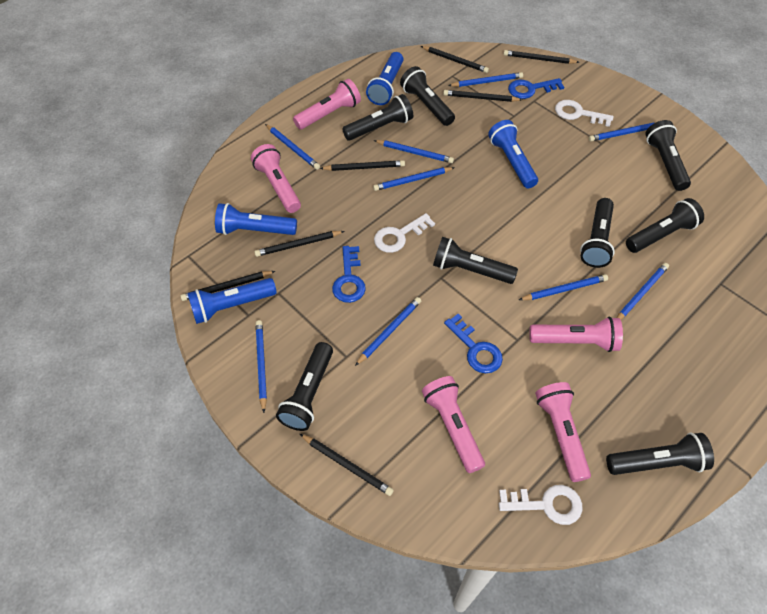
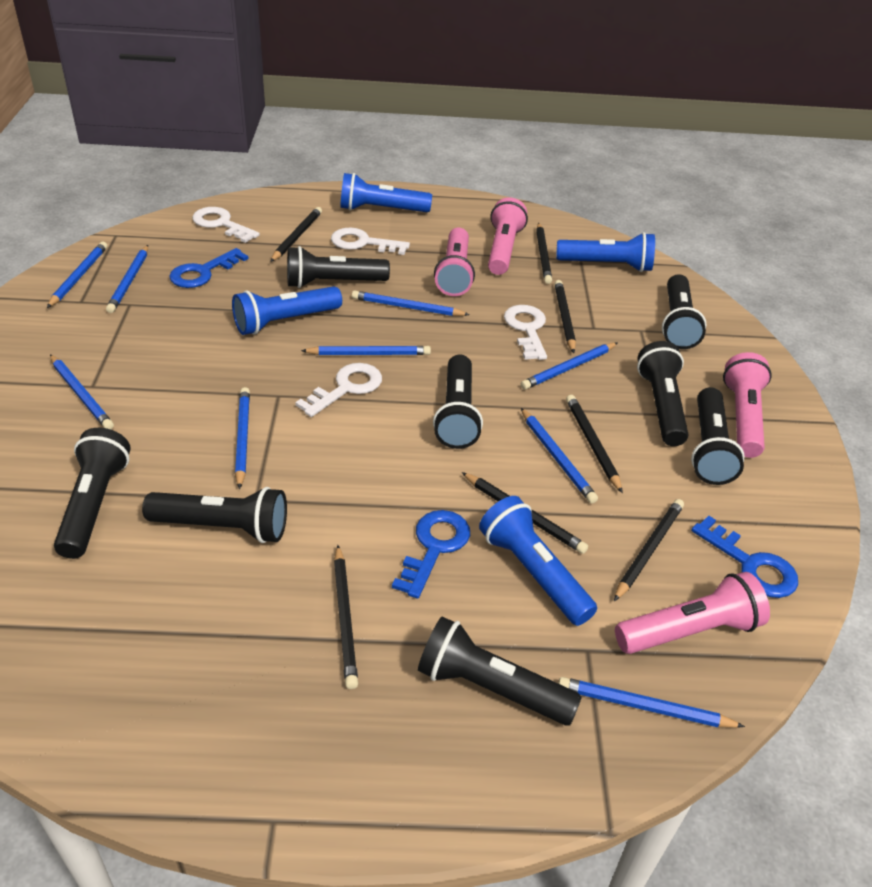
pink flashlight: 5 -> 4
white key: 3 -> 4

